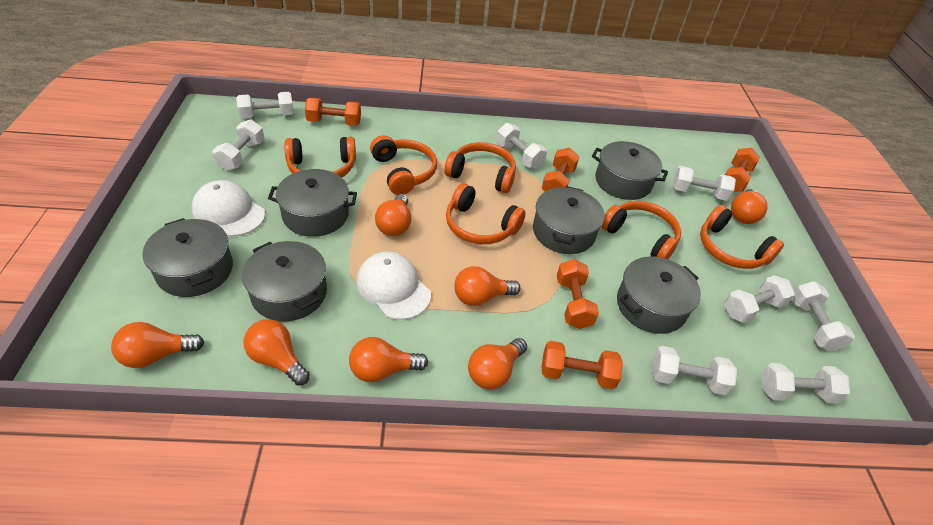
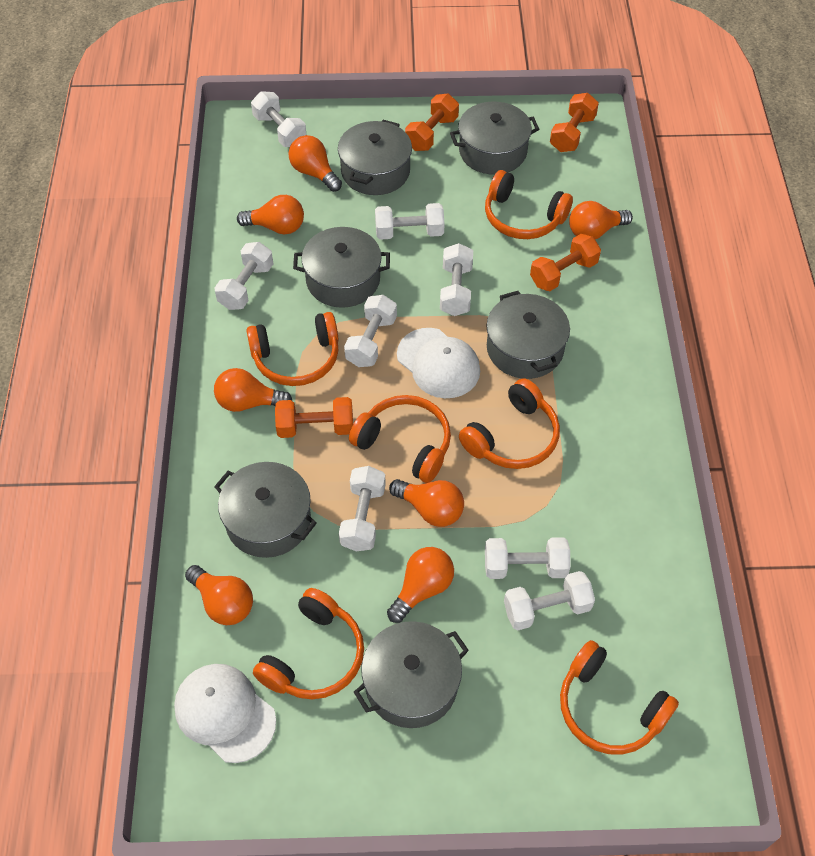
orange dumbbell: 5 -> 4

